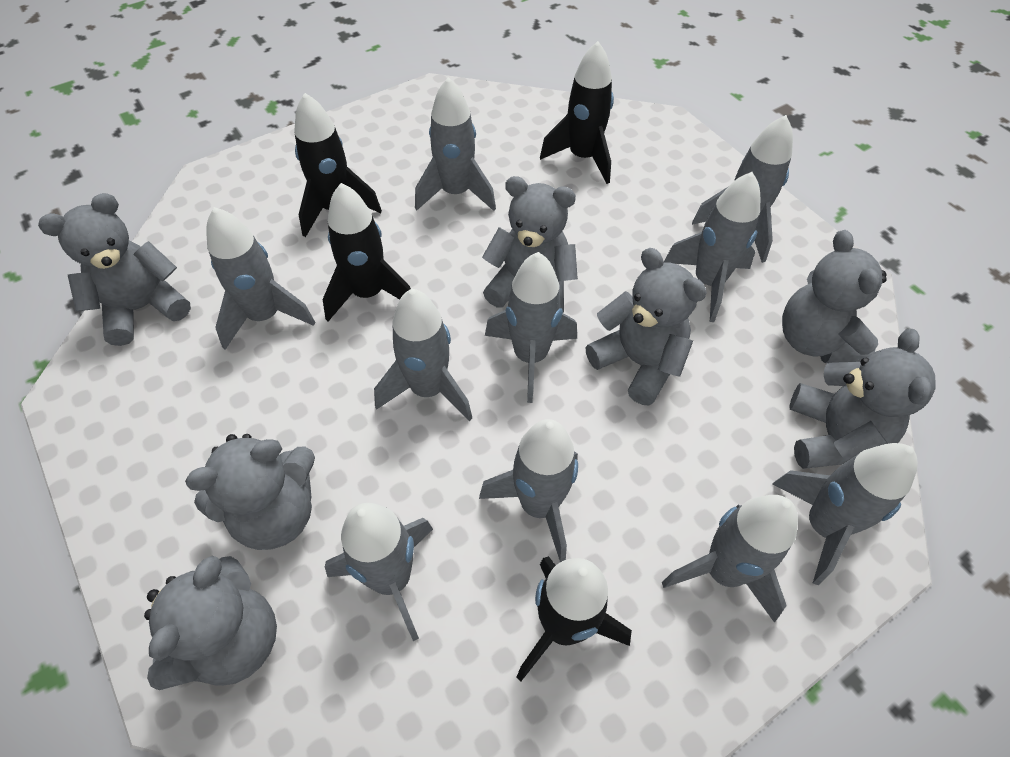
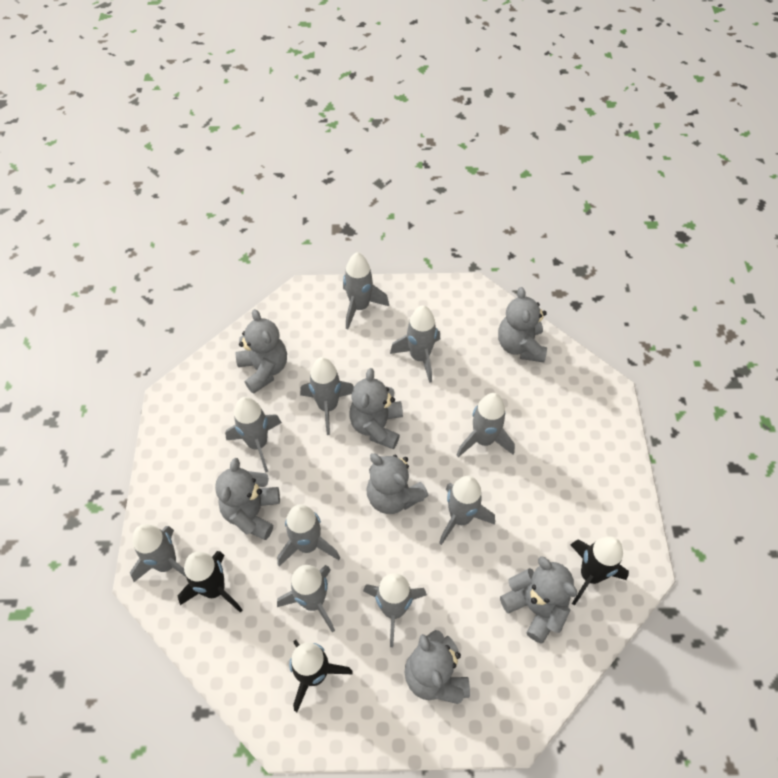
black rocket: 4 -> 3

